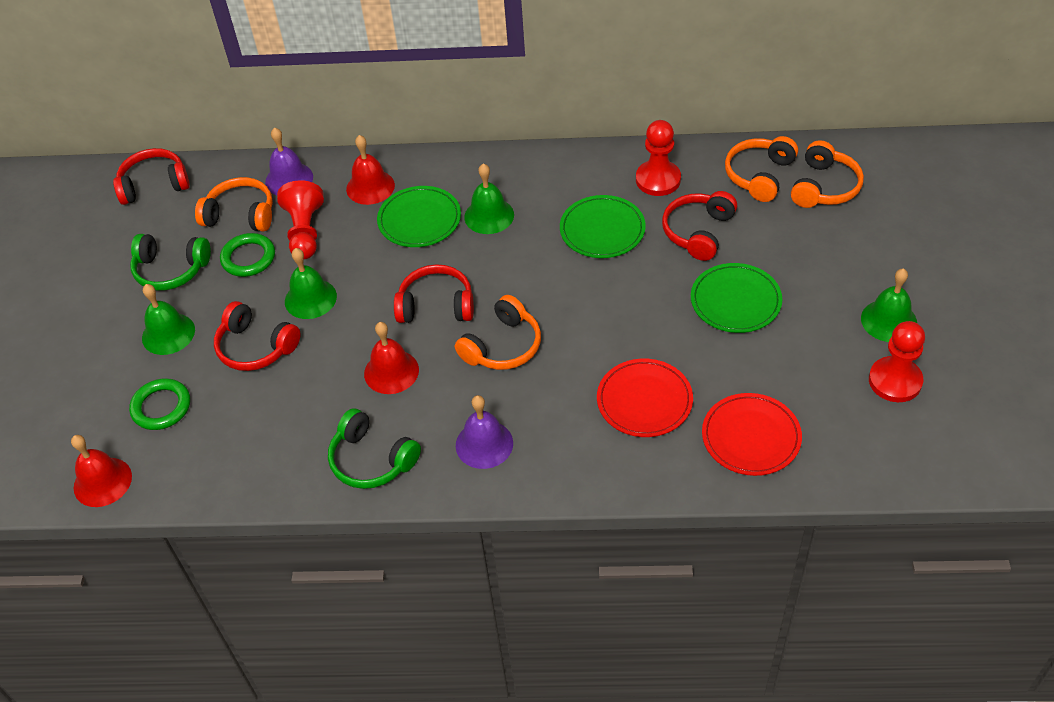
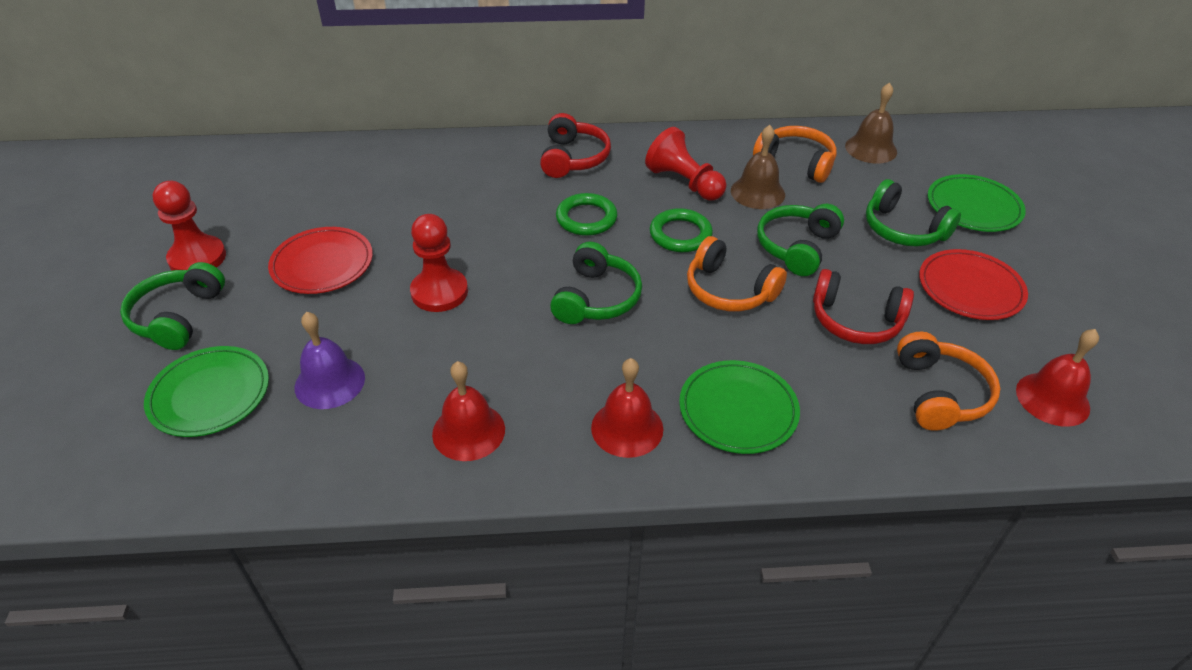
brown bell: 0 -> 2
green bell: 4 -> 0
green headphones: 2 -> 4
orange headphones: 4 -> 3
purple bell: 2 -> 1
red headphones: 4 -> 2

